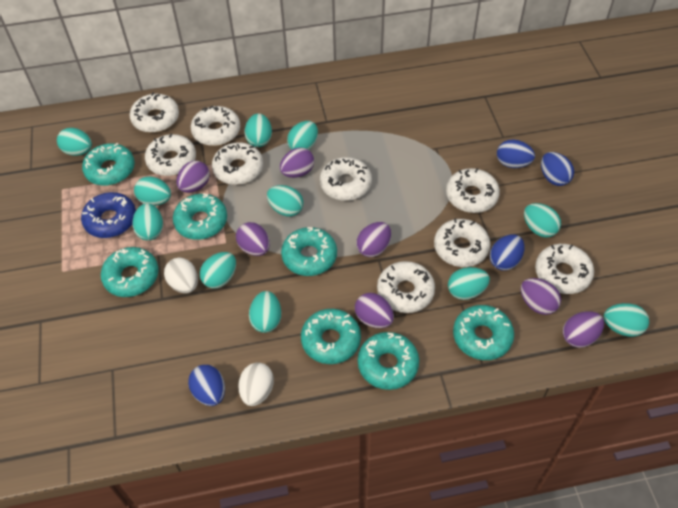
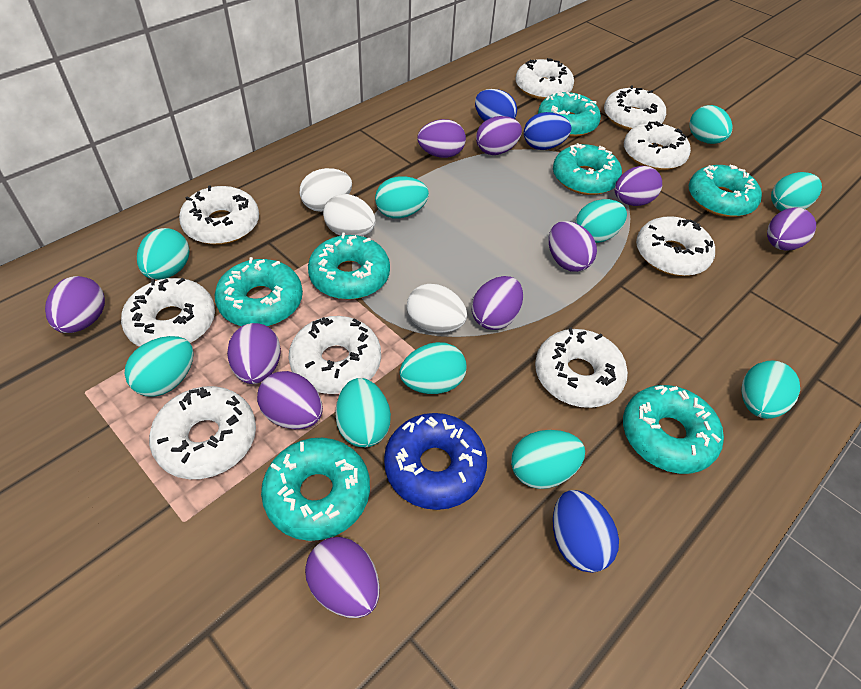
blue egg: 4 -> 3
purple egg: 7 -> 10
turquoise egg: 11 -> 10
white egg: 2 -> 3

